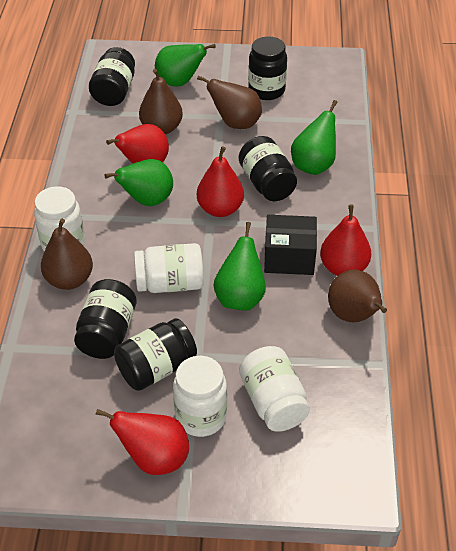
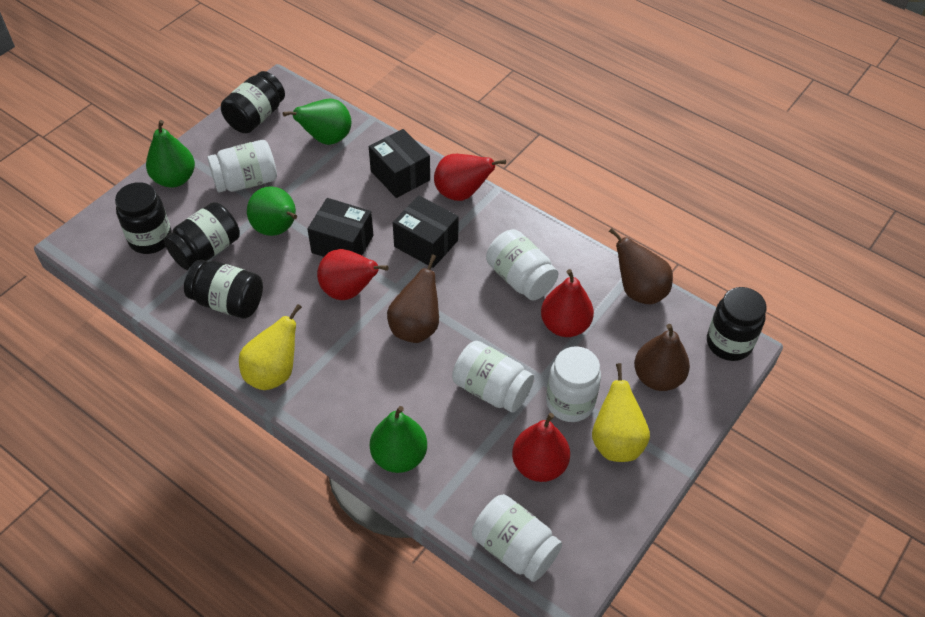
black box: 1 -> 3
brown pear: 4 -> 3
white jar: 4 -> 5
yellow pear: 0 -> 2

